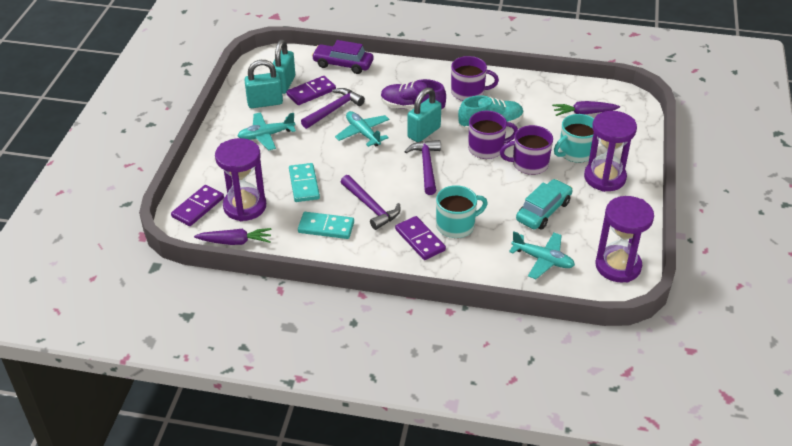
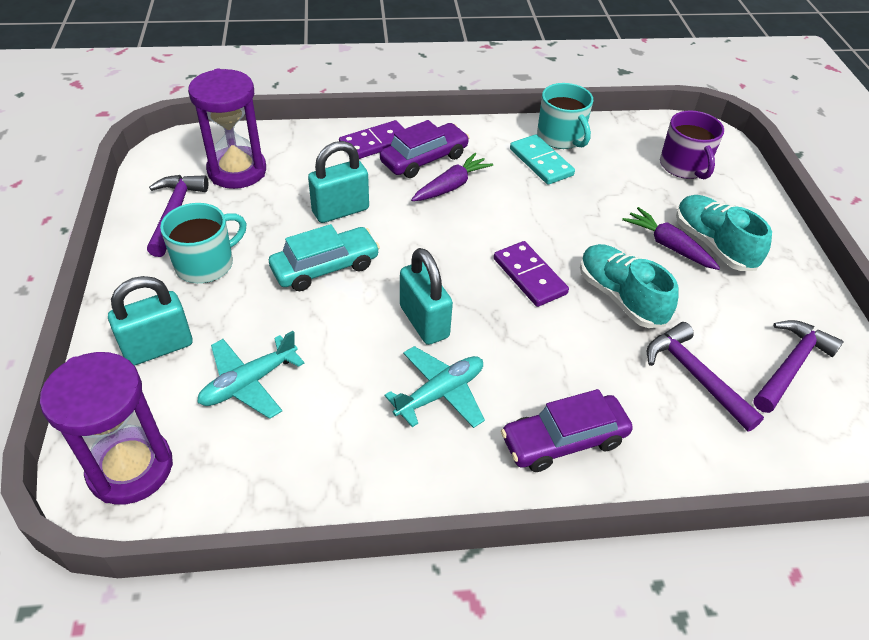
purple car: 1 -> 2
purple domino: 3 -> 2
purple hourglass: 3 -> 2
purple mug: 3 -> 1
purple shoe: 1 -> 0
turquoise domino: 2 -> 1
turquoise plane: 3 -> 2
turquoise shoe: 1 -> 2

